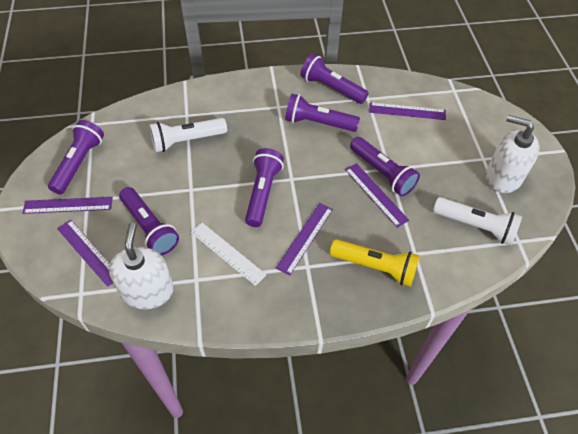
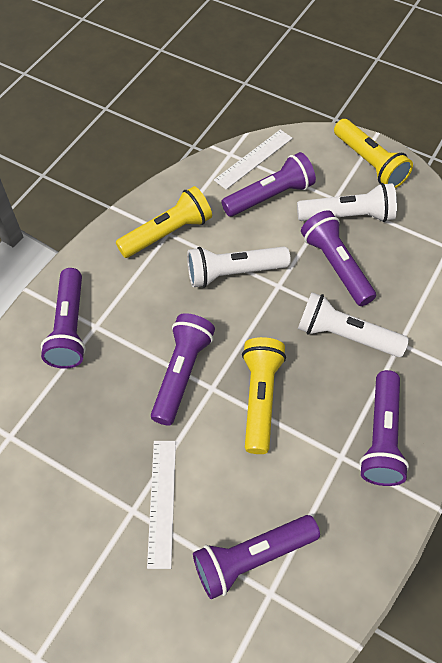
purple ruler: 5 -> 0
white flashlight: 2 -> 3
white ruler: 1 -> 2
white soap dispenser: 2 -> 0
yellow flashlight: 1 -> 3

